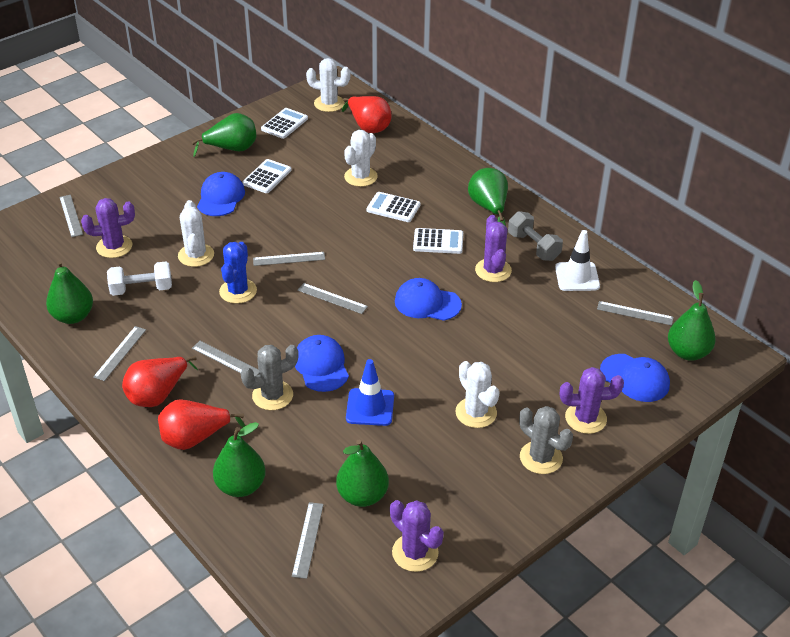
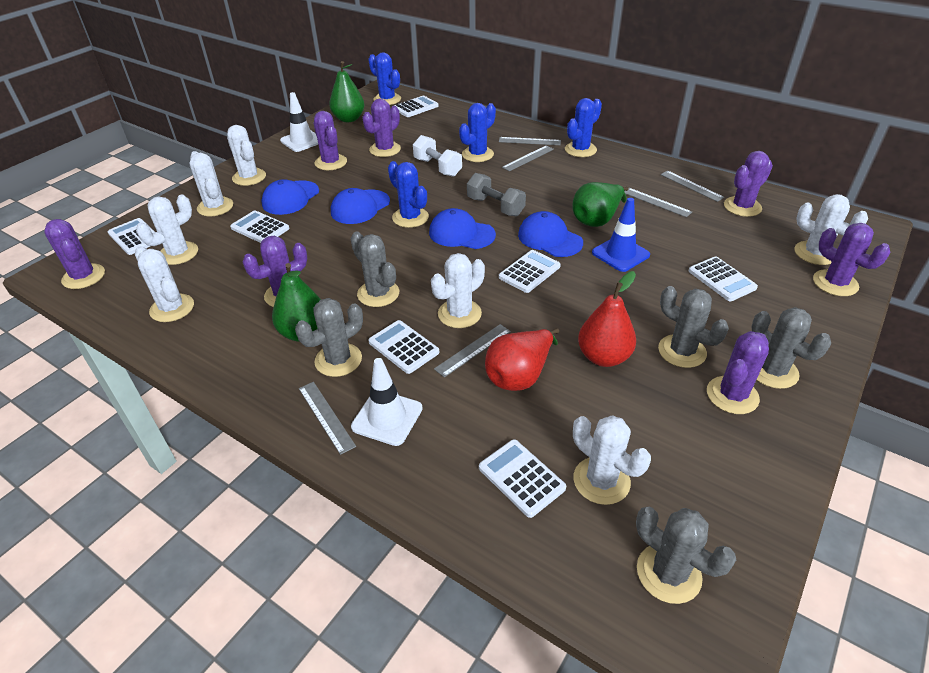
blue cactus: 1 -> 4
green pear: 6 -> 3
grey cactus: 2 -> 5
grey ruler: 7 -> 6
purple cactus: 4 -> 7
red pear: 3 -> 2
white cactus: 4 -> 7
white calculator: 4 -> 7
white traffic cone: 1 -> 2

